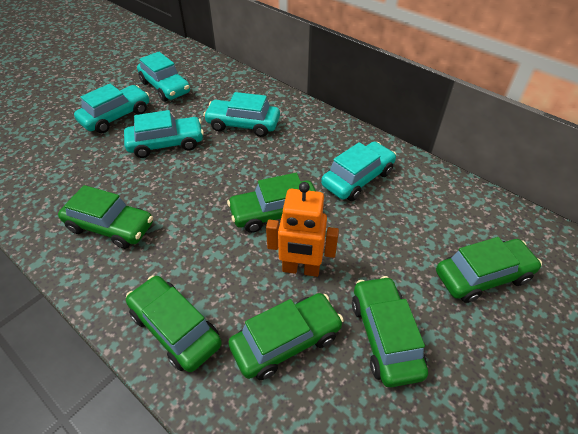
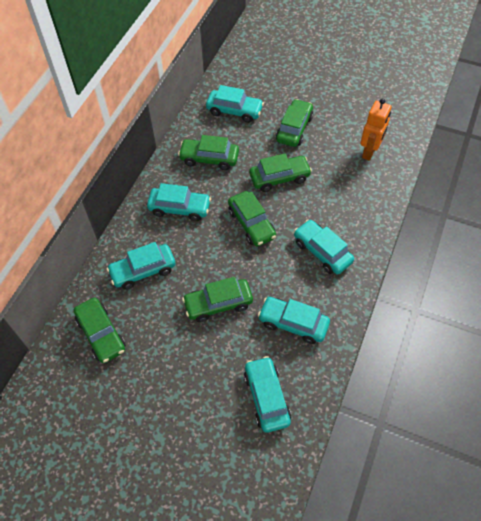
turquoise car: 5 -> 6

